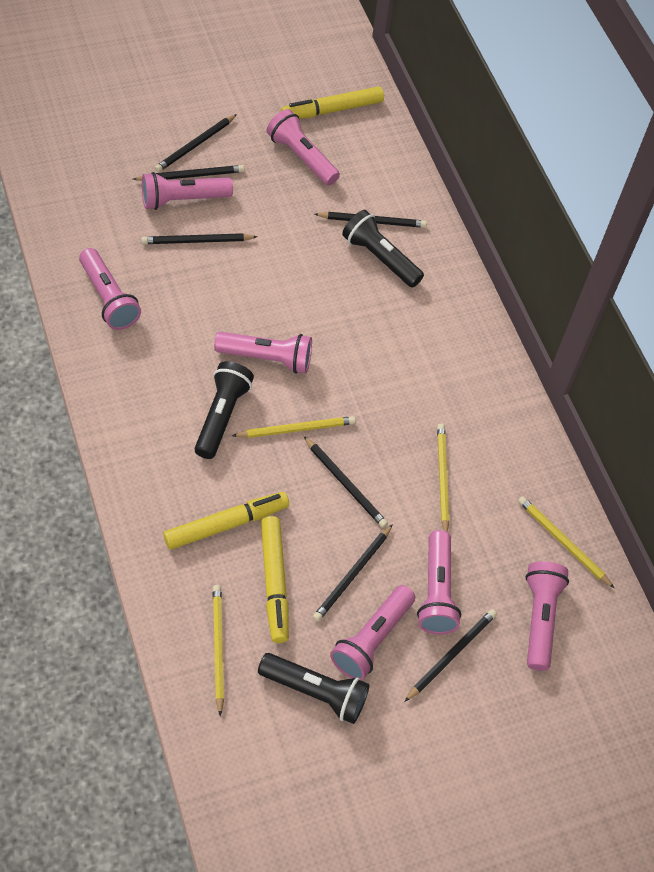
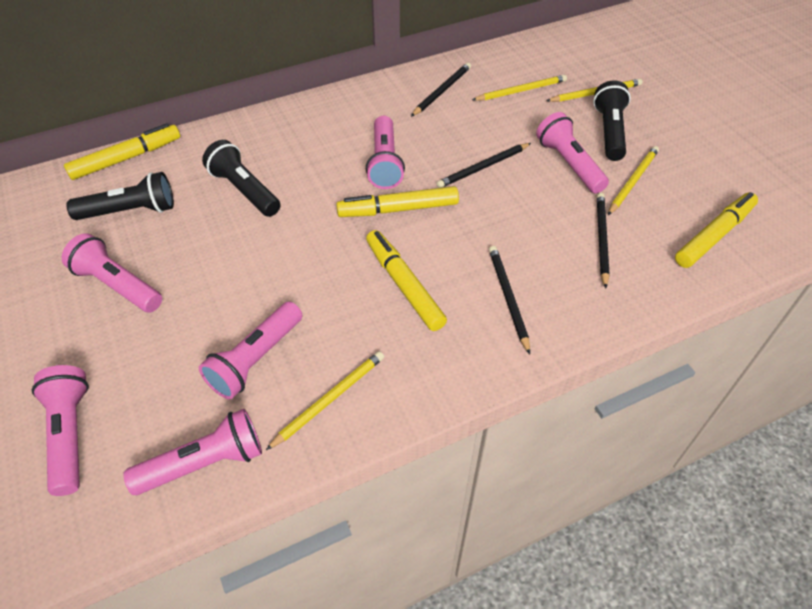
black pencil: 7 -> 4
pink flashlight: 7 -> 6
yellow marker: 3 -> 4

